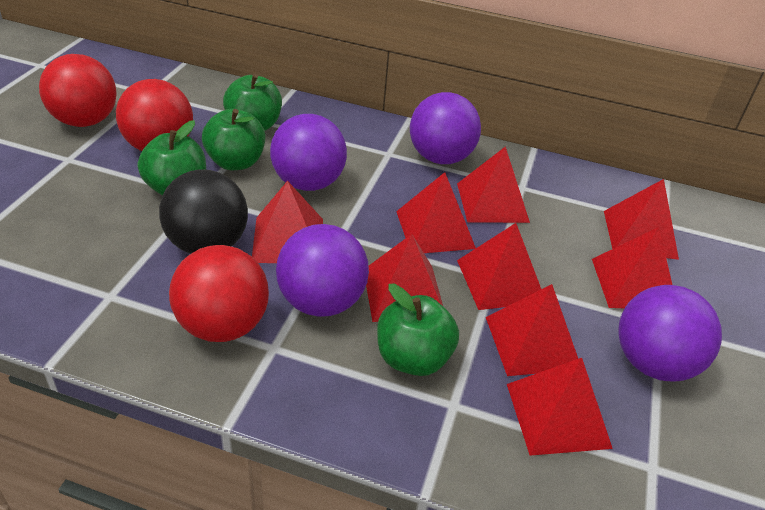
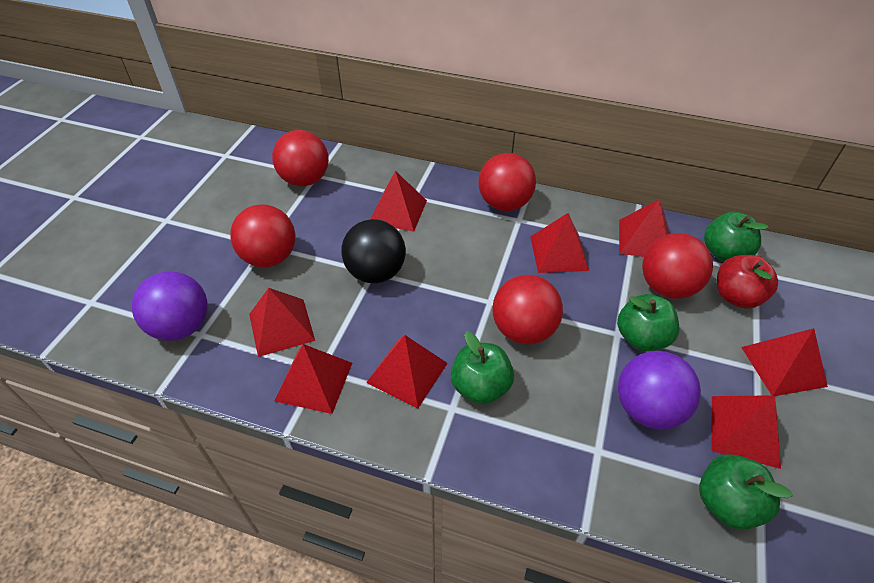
purple ball: 4 -> 2
red apple: 0 -> 1
red ball: 3 -> 5
red pyramid: 9 -> 8

